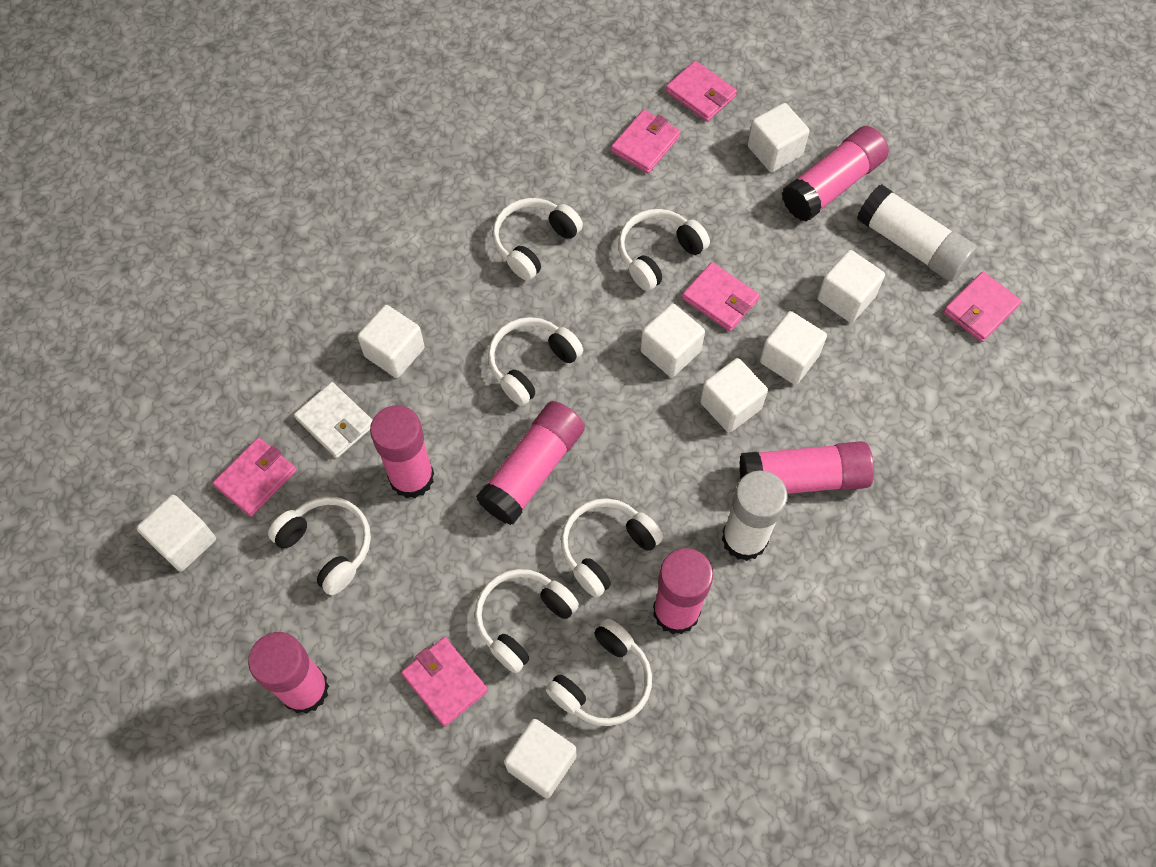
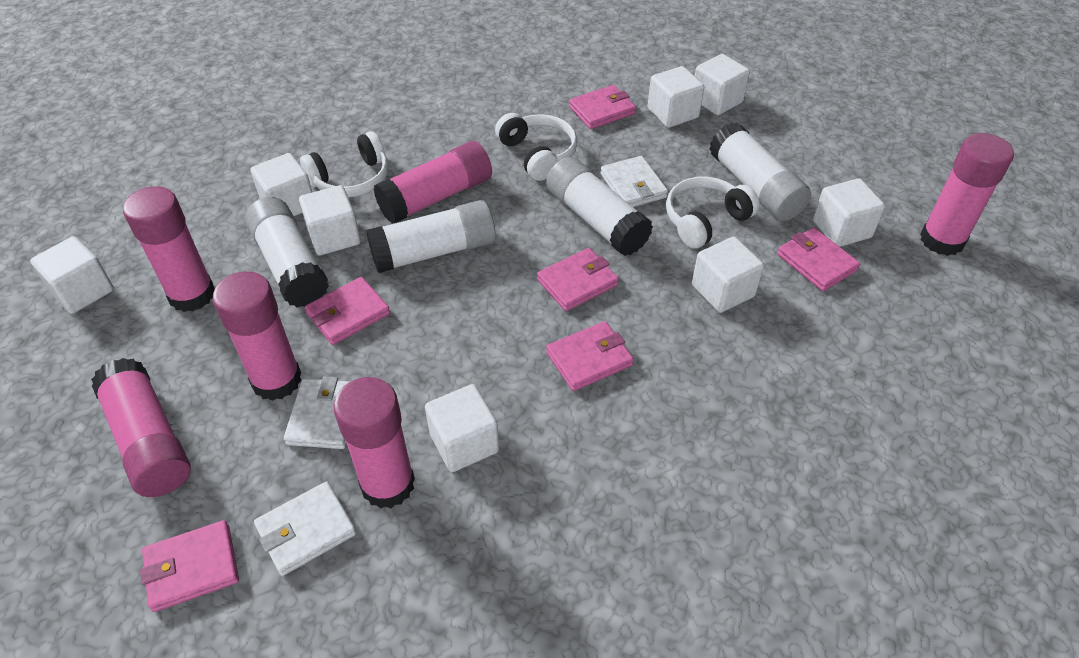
white glue stick: 2 -> 4
white headphones: 7 -> 3
white wallet: 1 -> 3

